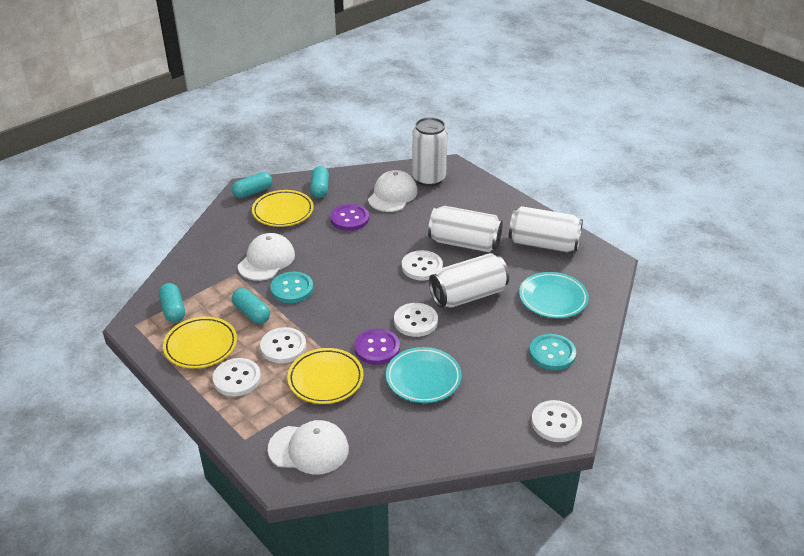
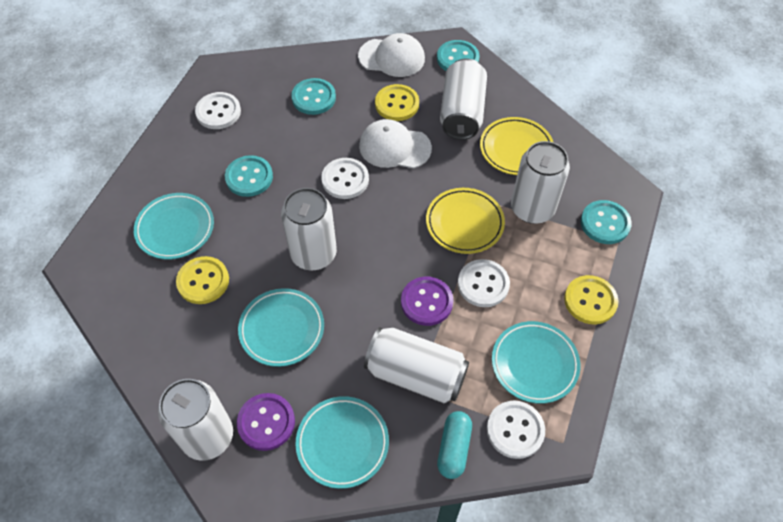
turquoise button: 2 -> 4
turquoise capsule: 4 -> 1
turquoise plate: 2 -> 4
white button: 5 -> 4
white can: 4 -> 5
white cap: 3 -> 2
yellow button: 0 -> 3
yellow plate: 3 -> 2

